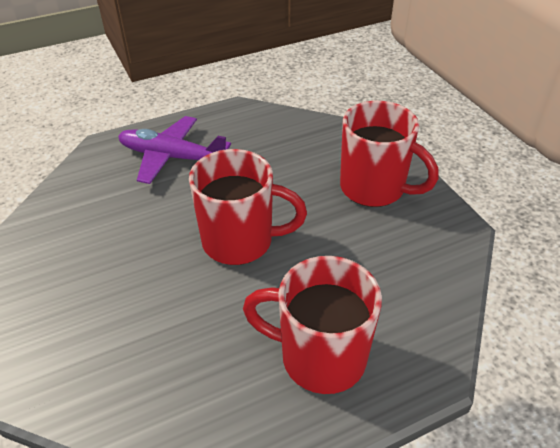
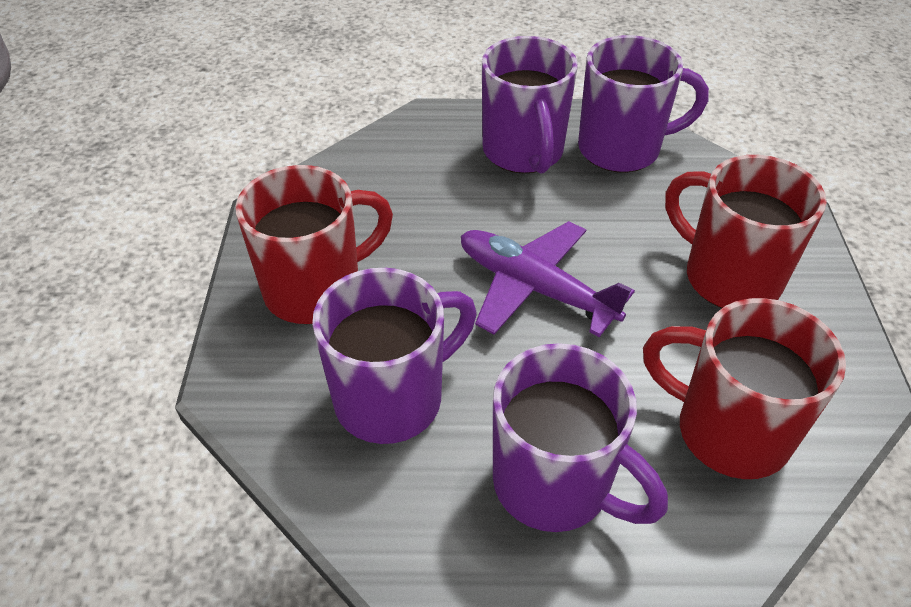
purple mug: 0 -> 4

